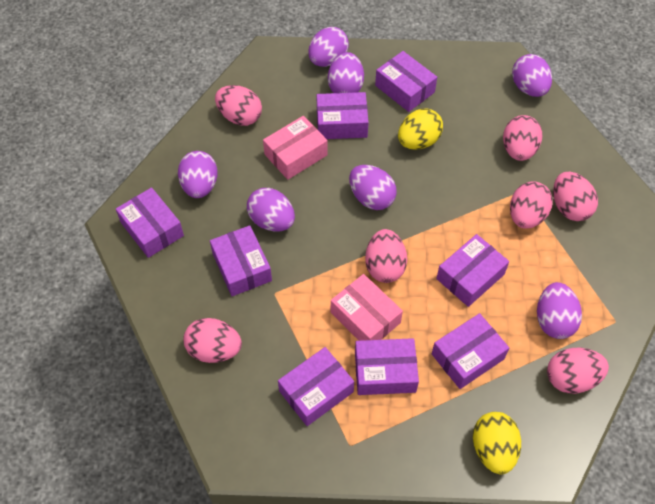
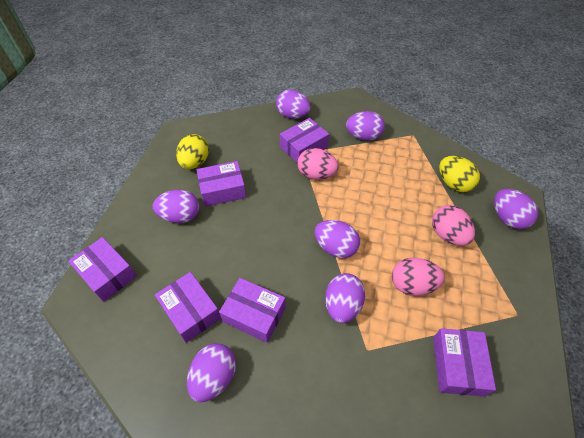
pink box: 2 -> 0
pink egg: 7 -> 3
purple box: 8 -> 6

